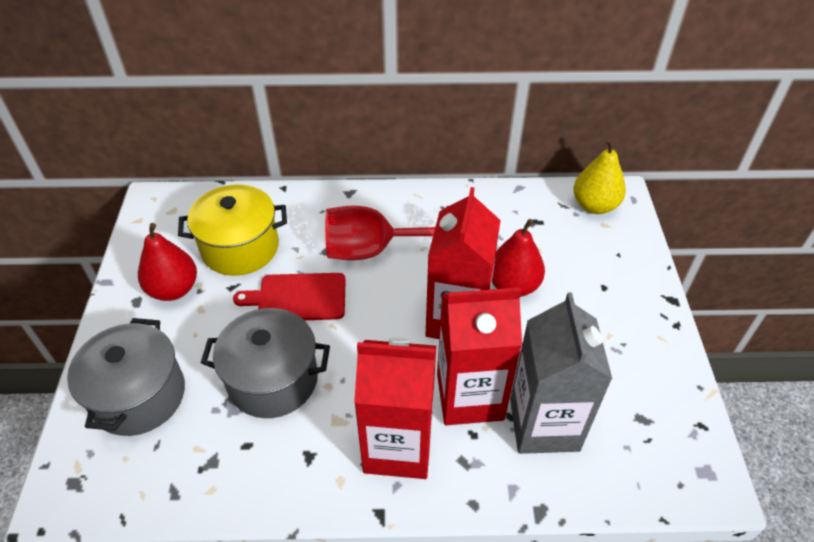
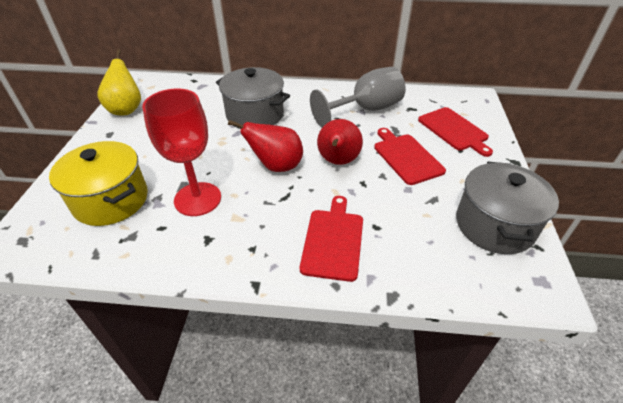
grey carton: 1 -> 0
grey goblet: 0 -> 1
red carton: 3 -> 0
red cutting board: 1 -> 3

